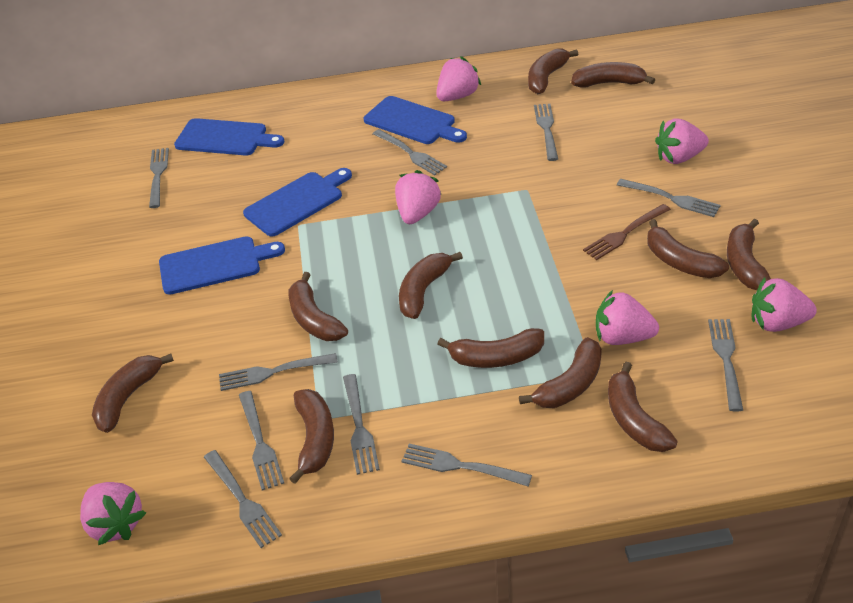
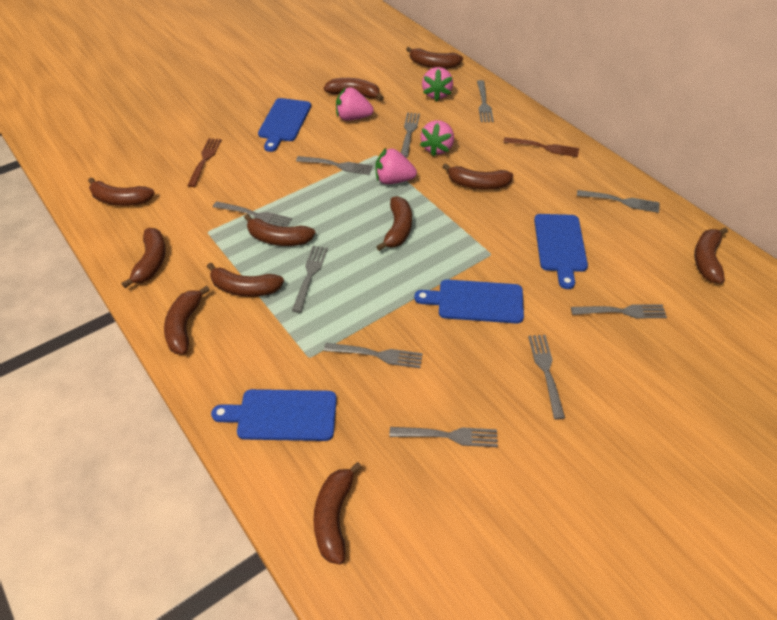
brown fork: 1 -> 2
pink strawberry: 6 -> 4

